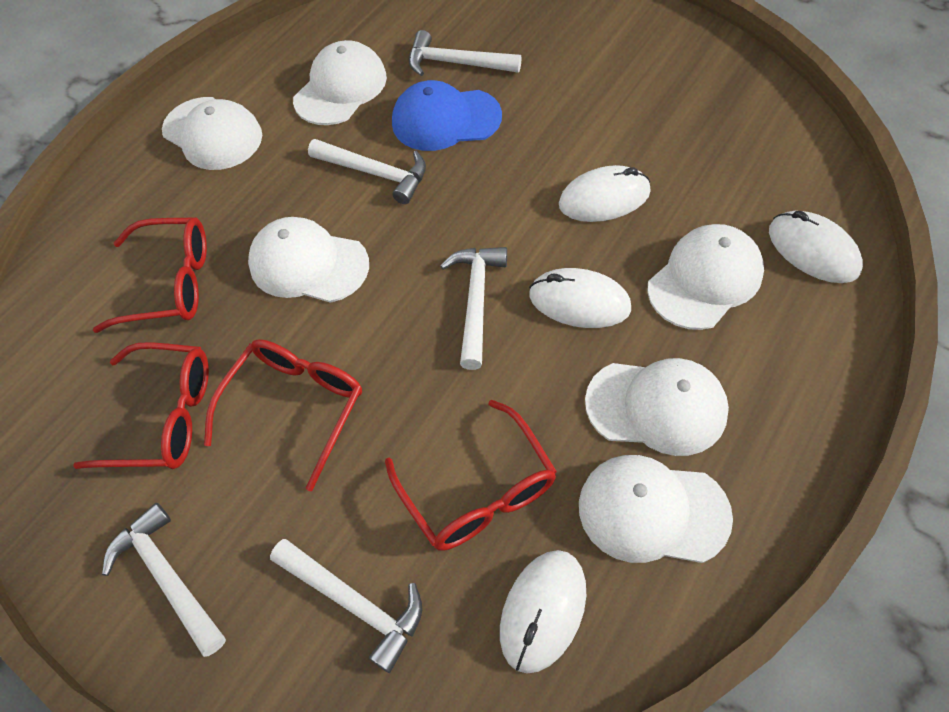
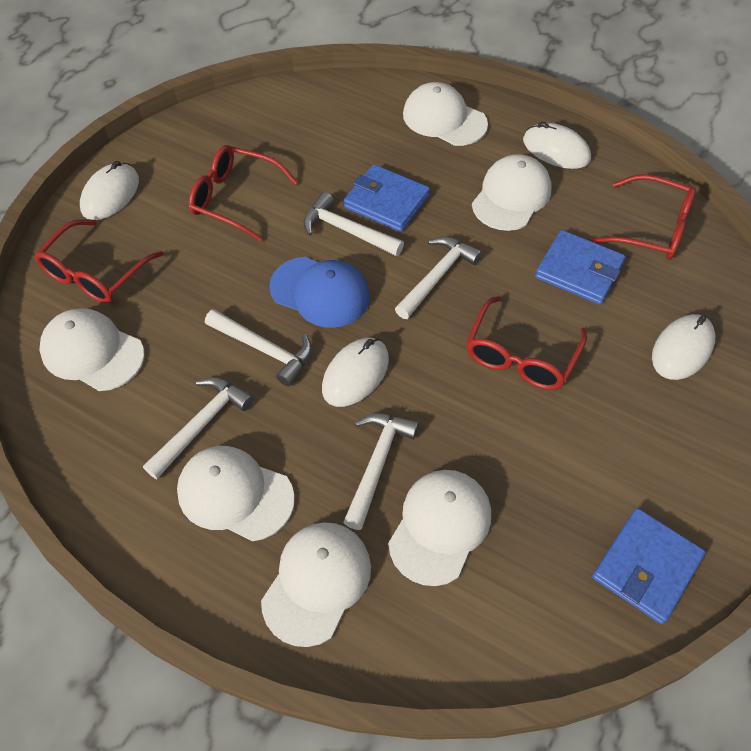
blue wallet: 0 -> 3

